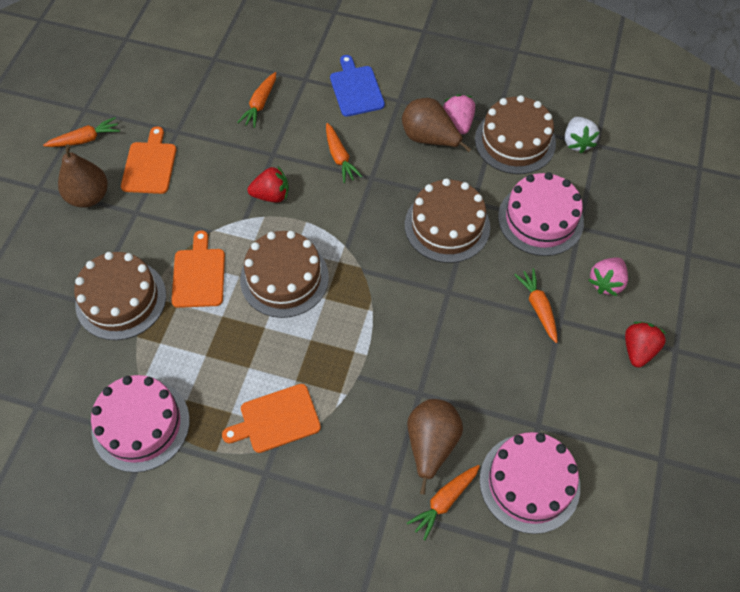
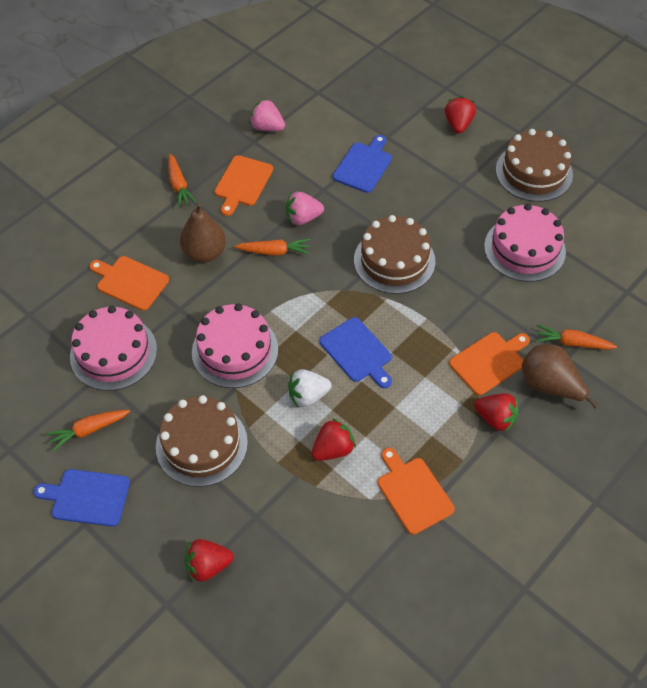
blue cutting board: 1 -> 3
brown cake: 4 -> 3
brown pear: 3 -> 2
orange carrot: 5 -> 4
orange cutting board: 3 -> 4
red strawberry: 2 -> 4

